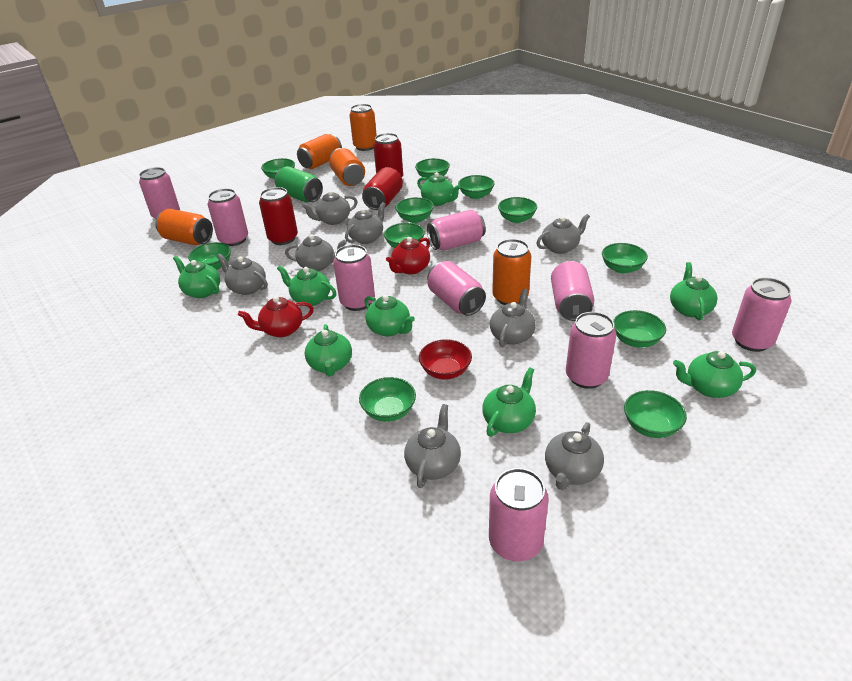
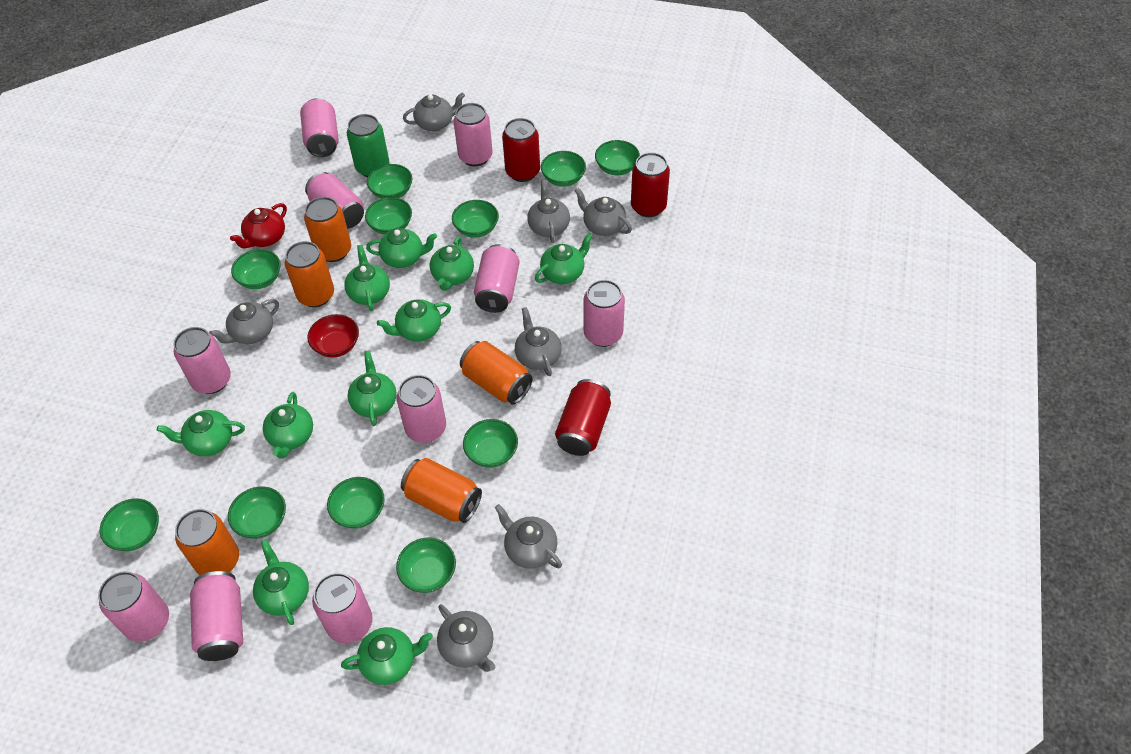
green teapot: 8 -> 10
grey teapot: 8 -> 7
pink can: 9 -> 10
red teapot: 2 -> 1

